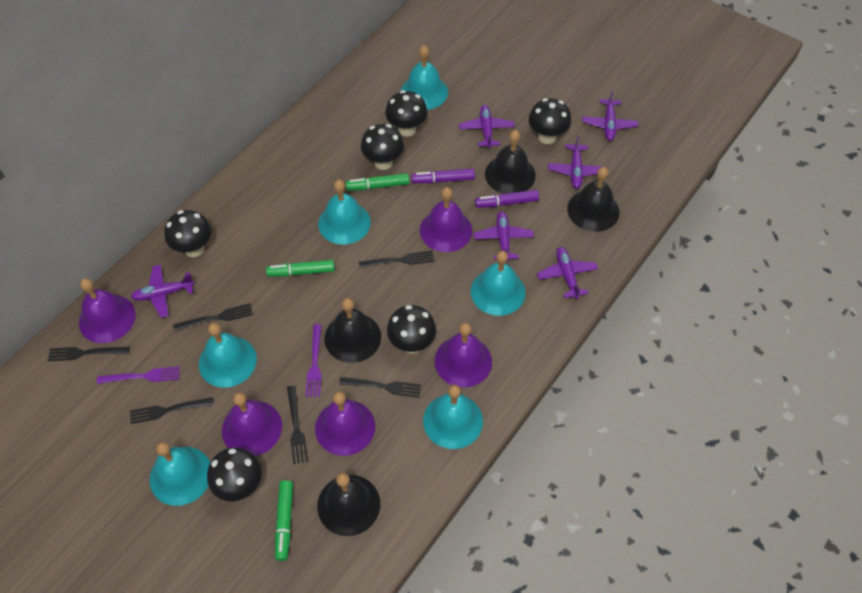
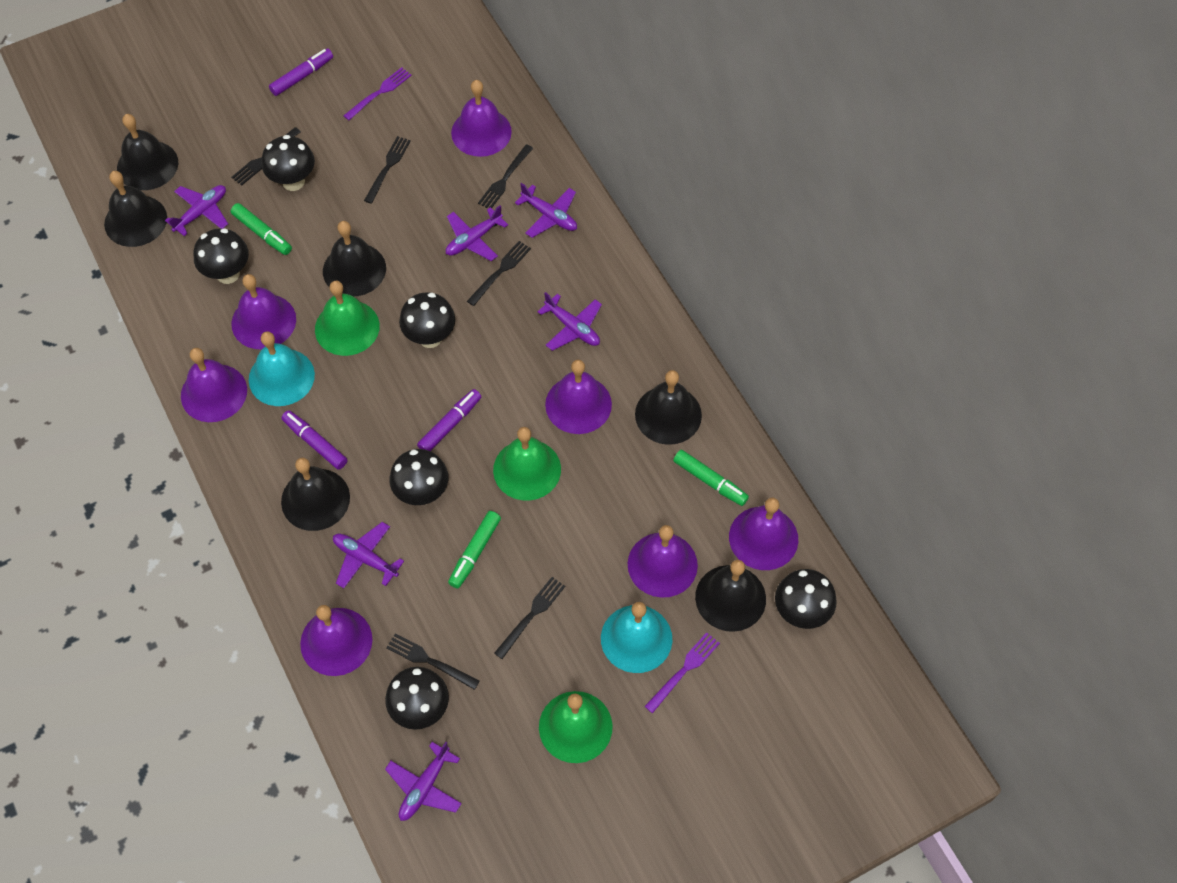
black bell: 4 -> 6
green bell: 0 -> 3
purple bell: 5 -> 7
purple marker: 2 -> 3
turquoise bell: 6 -> 2

